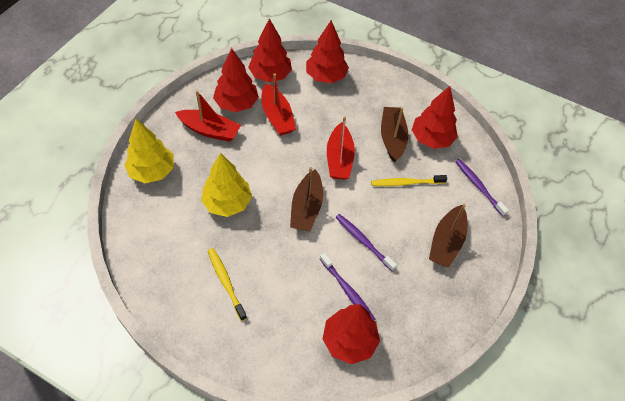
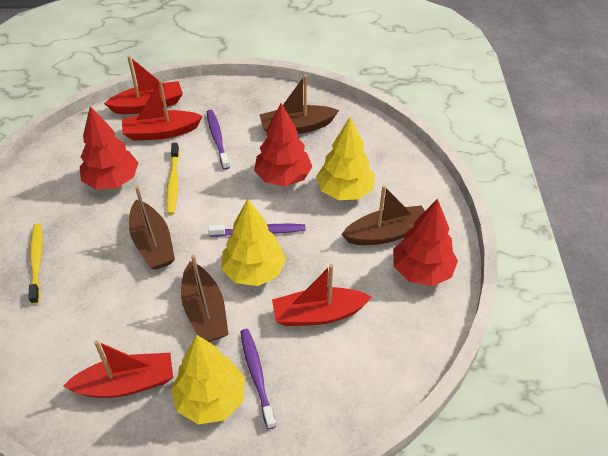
brown boat: 3 -> 4
red boat: 3 -> 4
red tree: 5 -> 3
yellow tree: 2 -> 3

